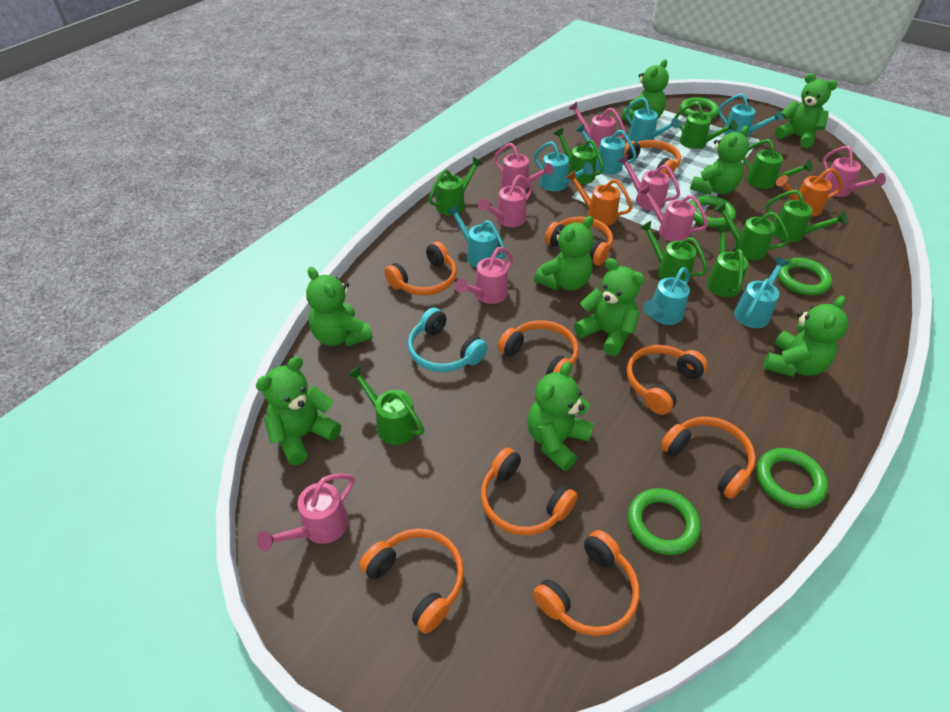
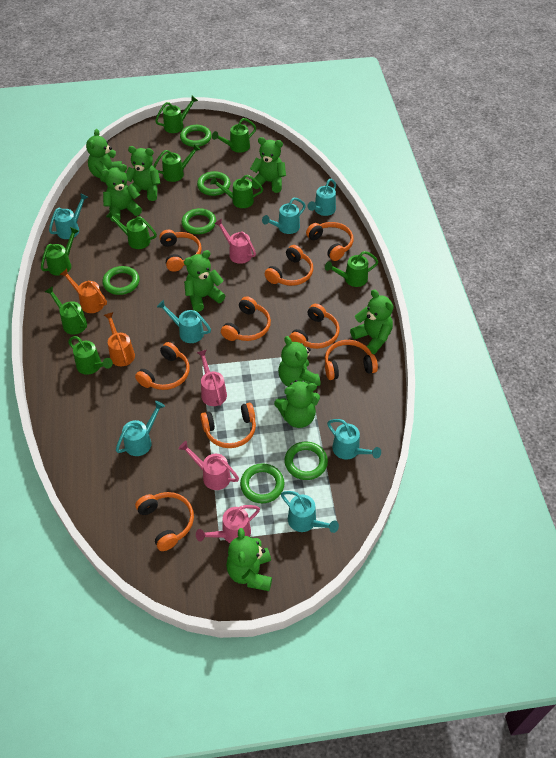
green ring: 5 -> 6
pink watering can: 8 -> 4
turquoise headphones: 1 -> 0

